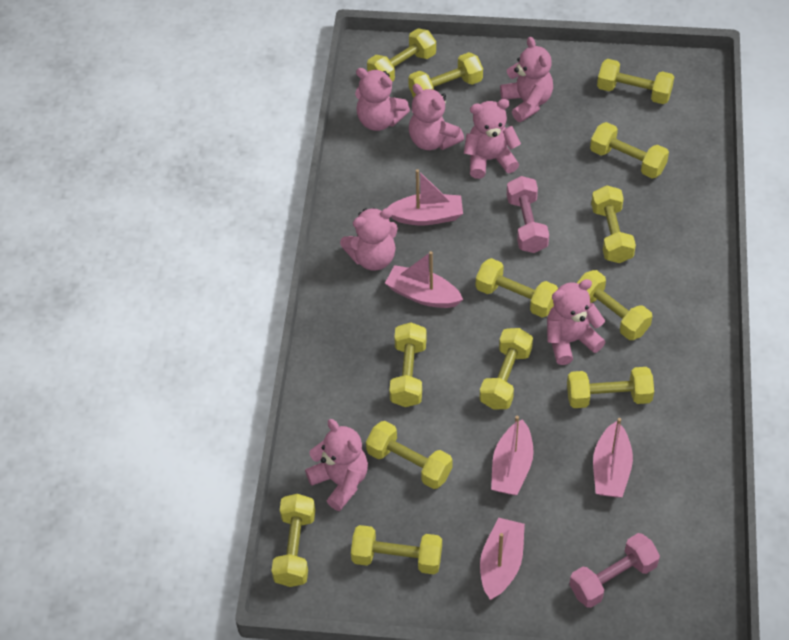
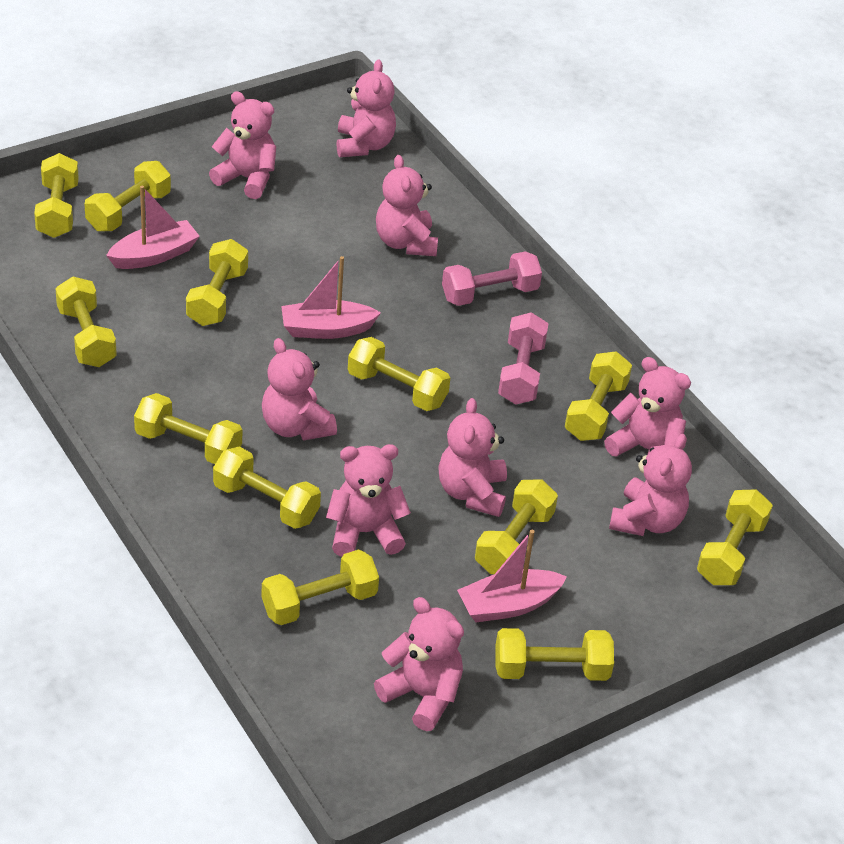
pink boat: 5 -> 3
pink teddy bear: 7 -> 9
yellow dumbbell: 13 -> 12

